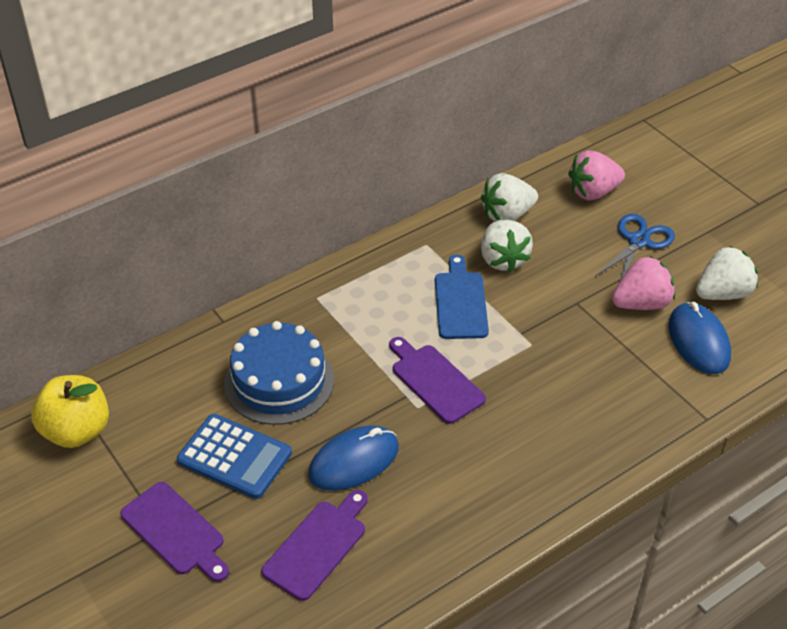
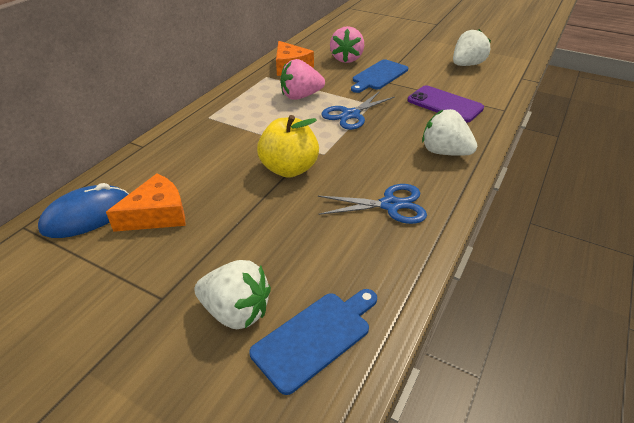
blue cake: 1 -> 0
blue calculator: 1 -> 0
blue cutting board: 1 -> 2
blue mouse: 2 -> 1
blue scissors: 1 -> 2
orange cheese: 0 -> 2
purple cutting board: 3 -> 0
purple phone: 0 -> 1

